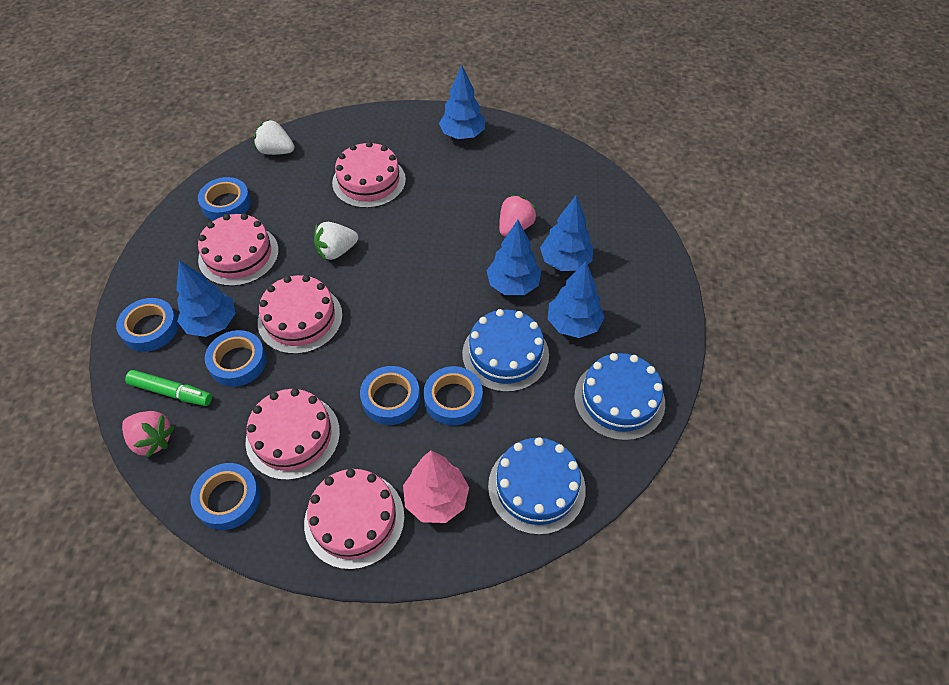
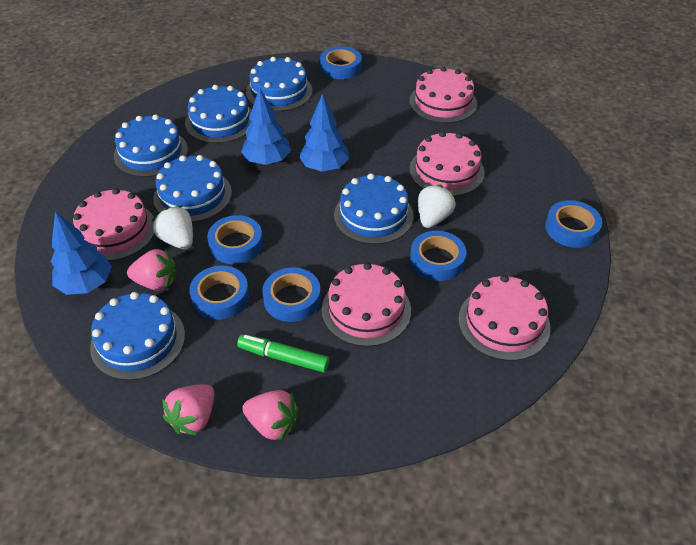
blue cake: 3 -> 6
blue tree: 5 -> 3
pink strawberry: 2 -> 3
pink tree: 1 -> 0

